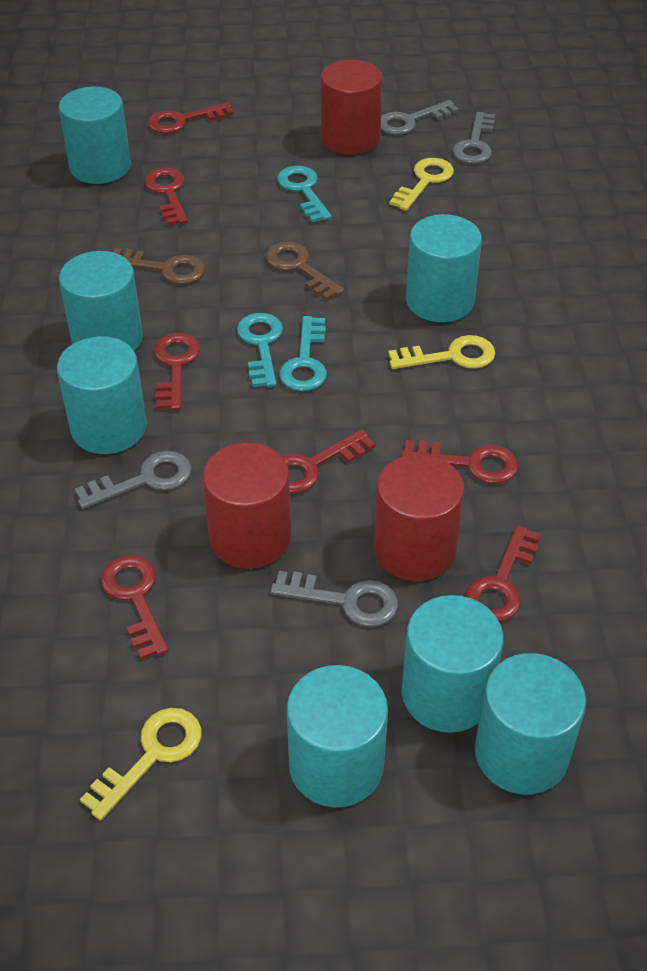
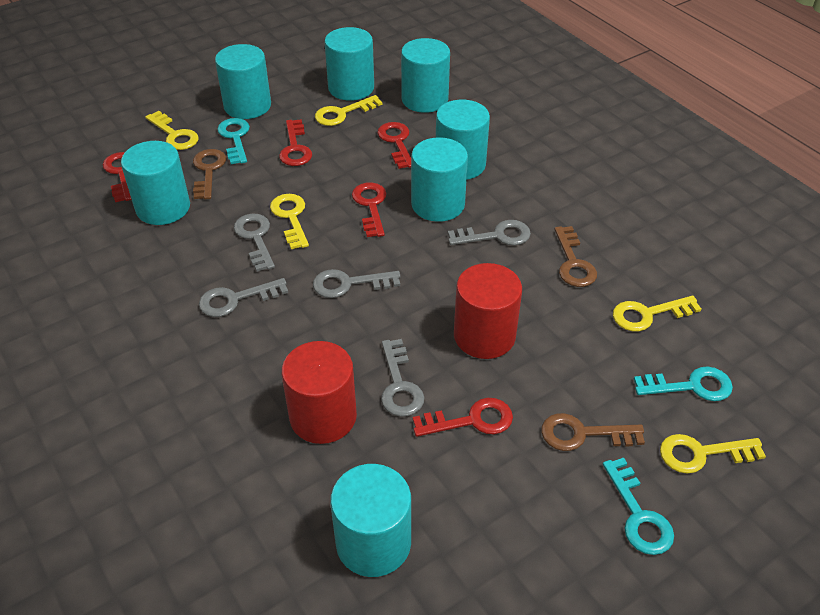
brown key: 2 -> 3
grey key: 4 -> 5
red cylinder: 3 -> 2
red key: 7 -> 5
yellow key: 3 -> 5

